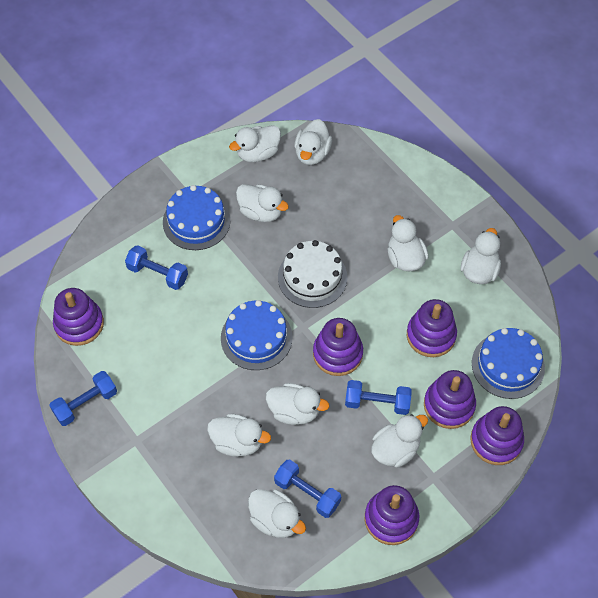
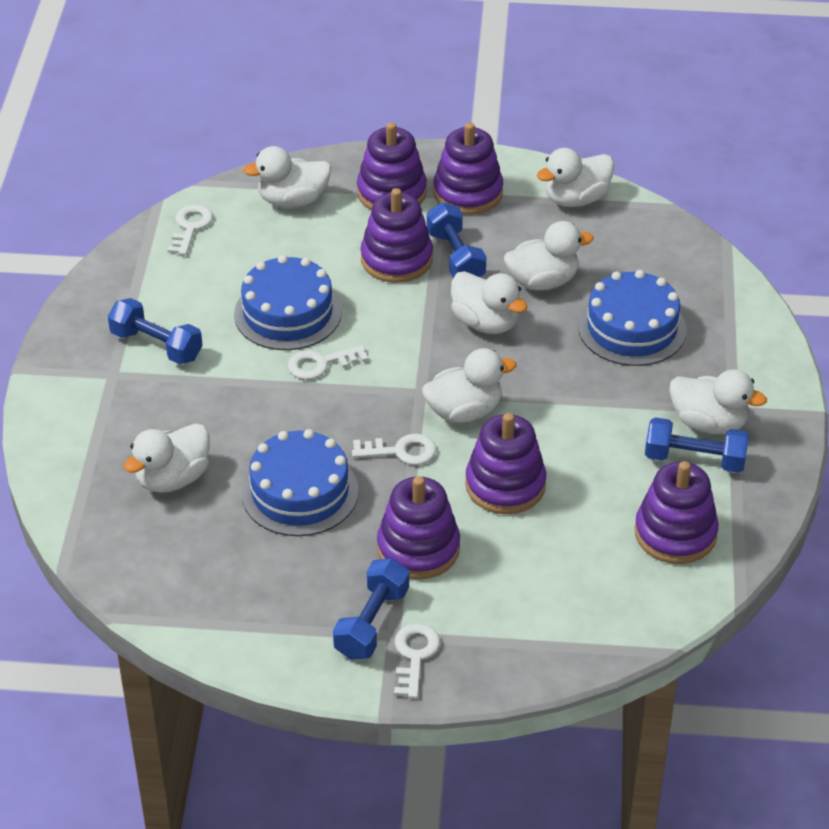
white cake: 1 -> 0
white duck: 9 -> 7
white key: 0 -> 4

